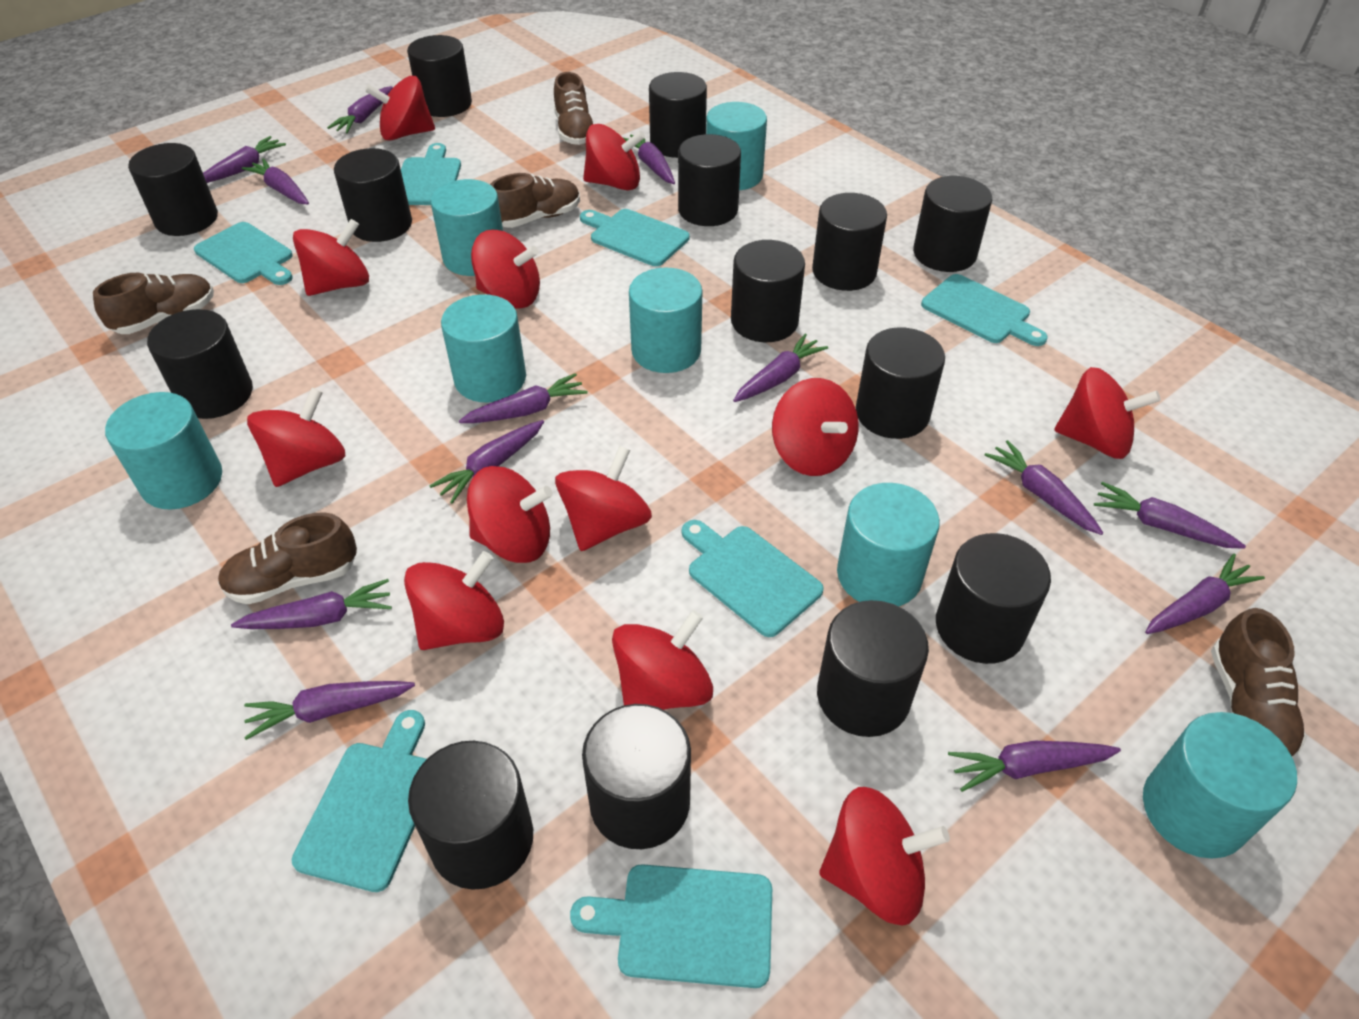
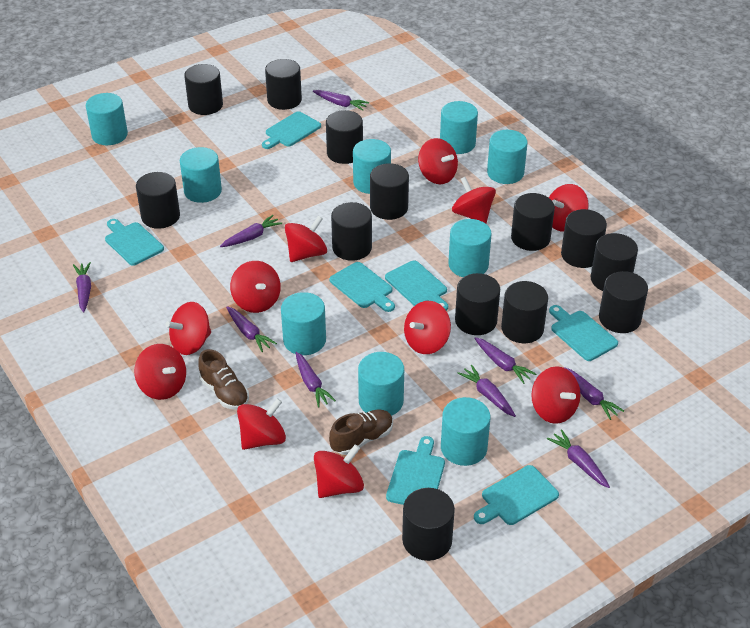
black cylinder: 14 -> 13
brown shoe: 5 -> 2
purple carrot: 13 -> 9
red spinning top: 12 -> 11
turquoise cylinder: 7 -> 9

